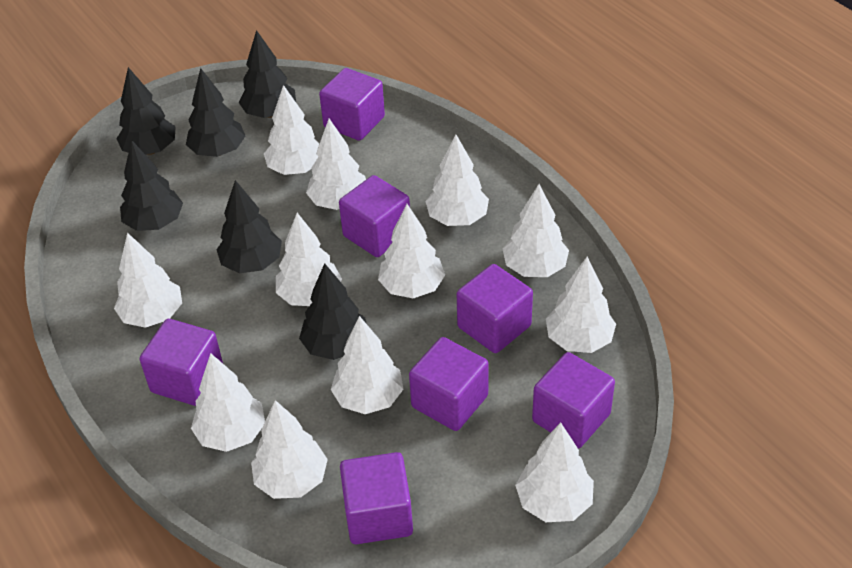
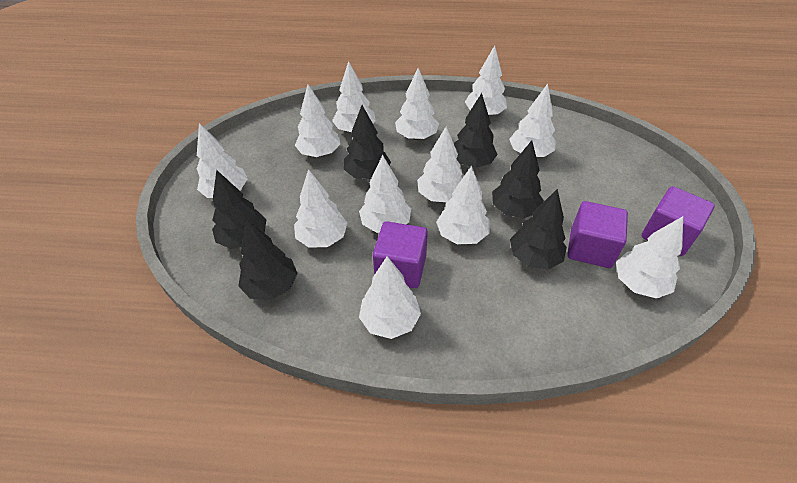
purple cube: 7 -> 3

